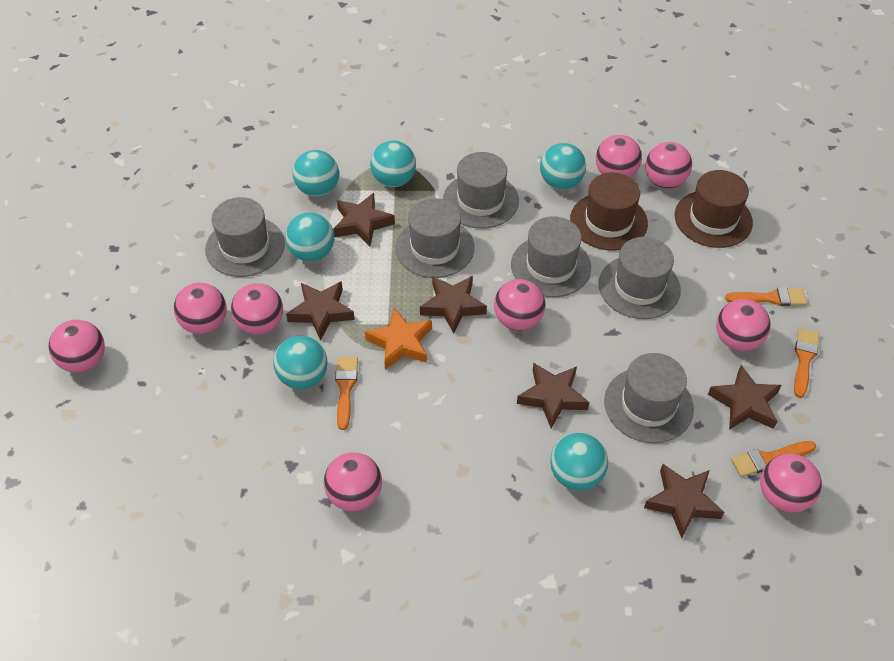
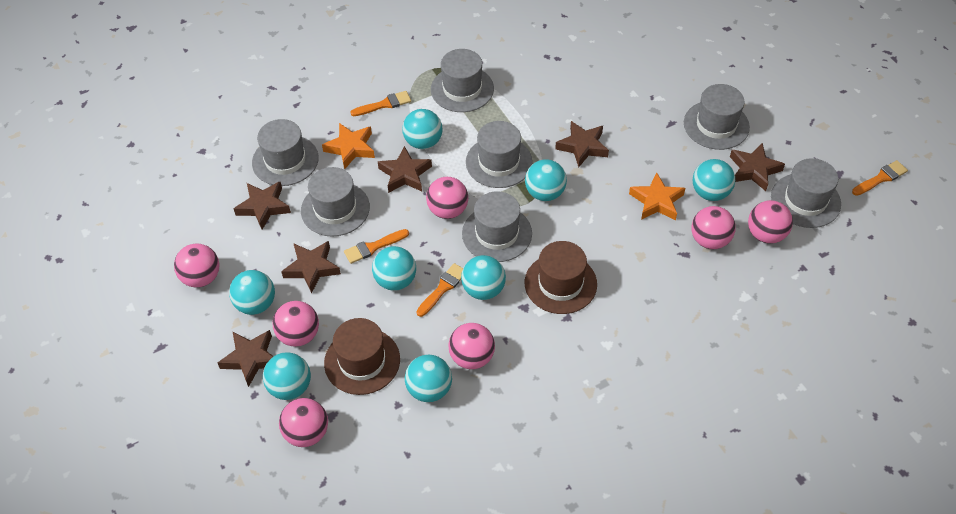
grey hat: 6 -> 7
orange star: 1 -> 2
pink ball: 9 -> 7
turquoise ball: 6 -> 8

